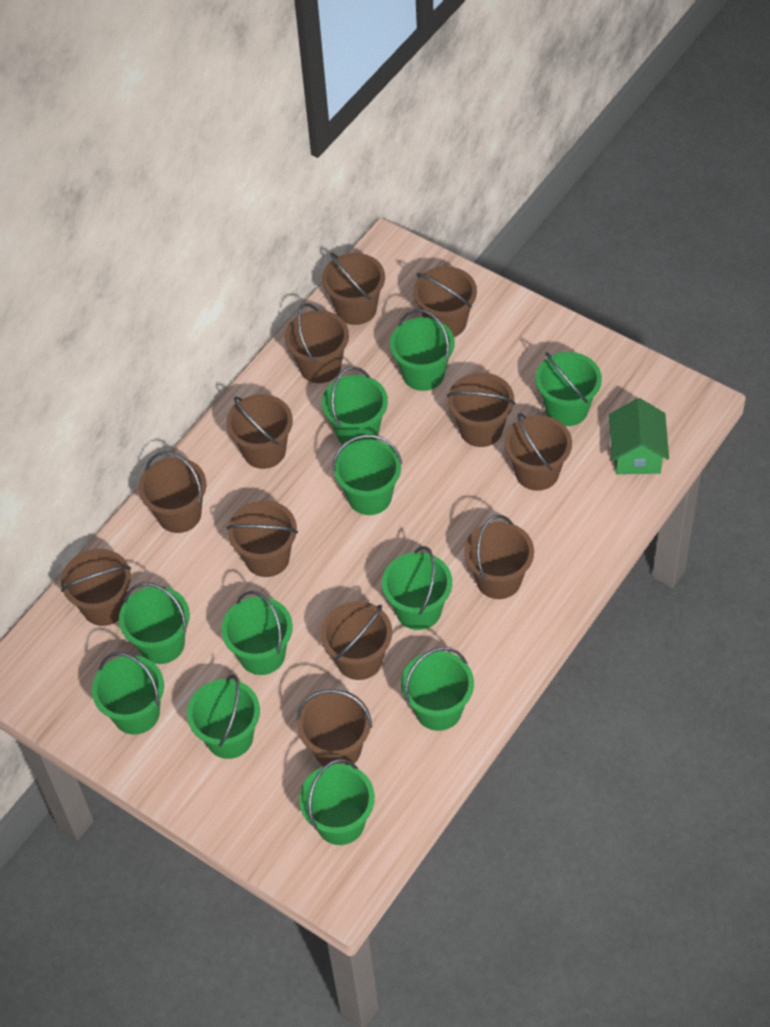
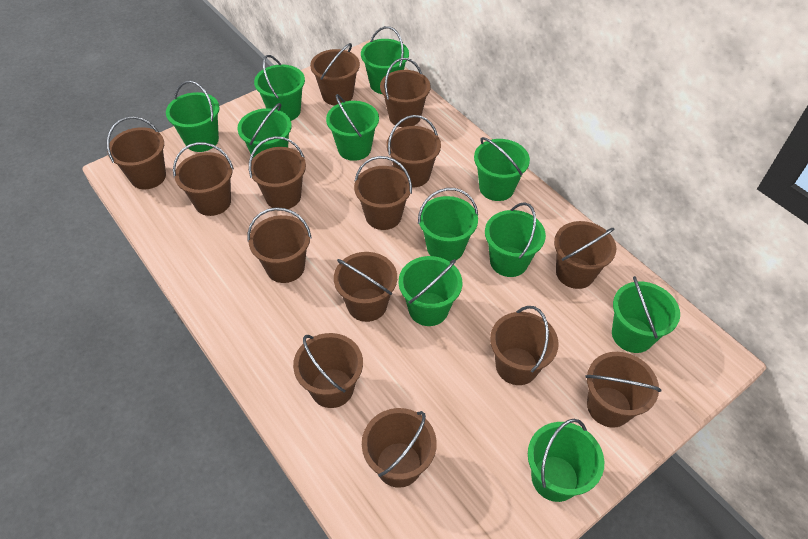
brown bucket: 12 -> 14
green house: 1 -> 0

